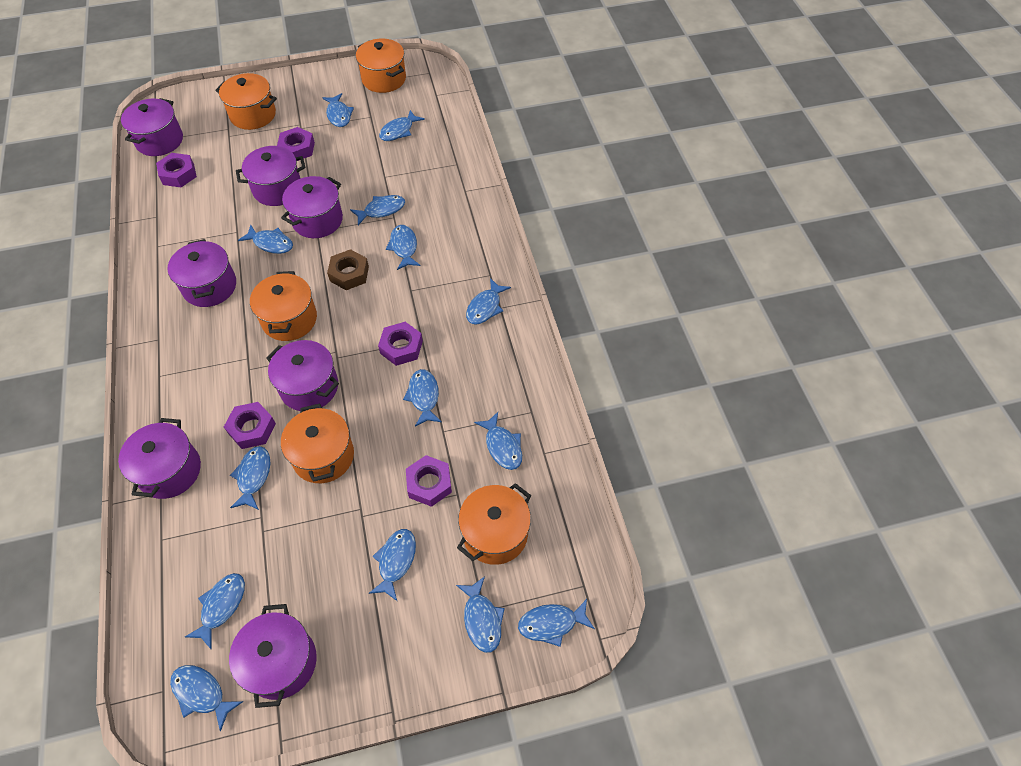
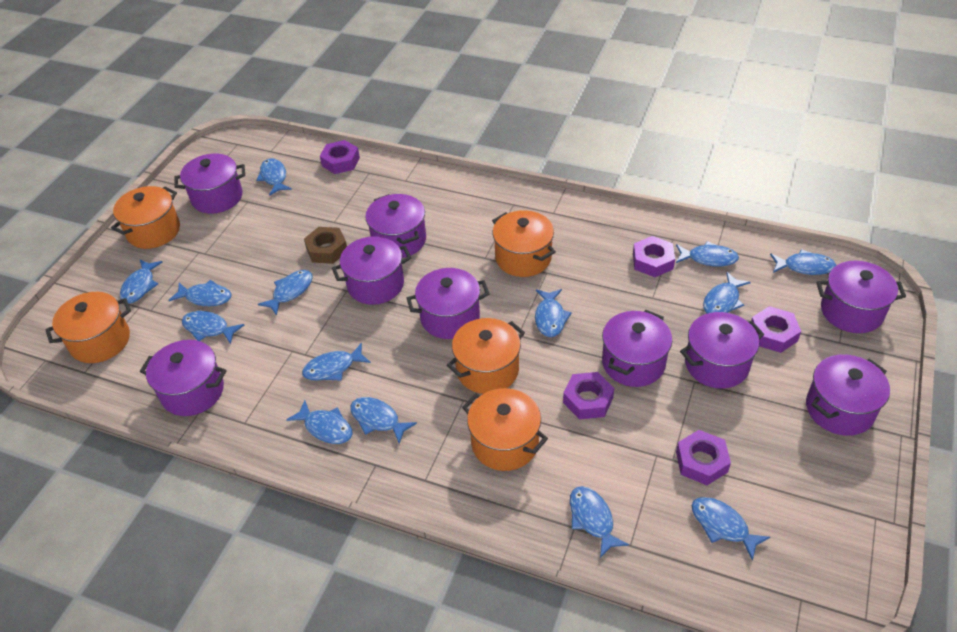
purple pot: 7 -> 9

